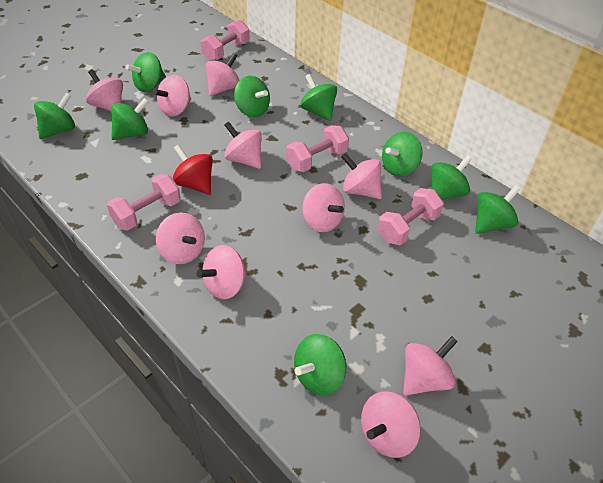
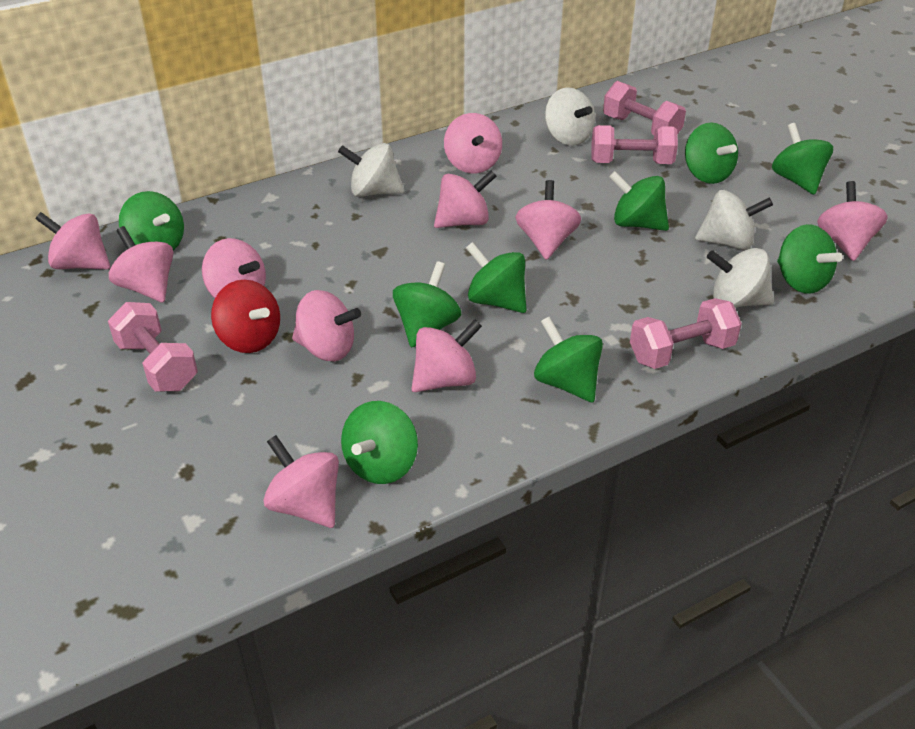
white spinning top: 0 -> 4

